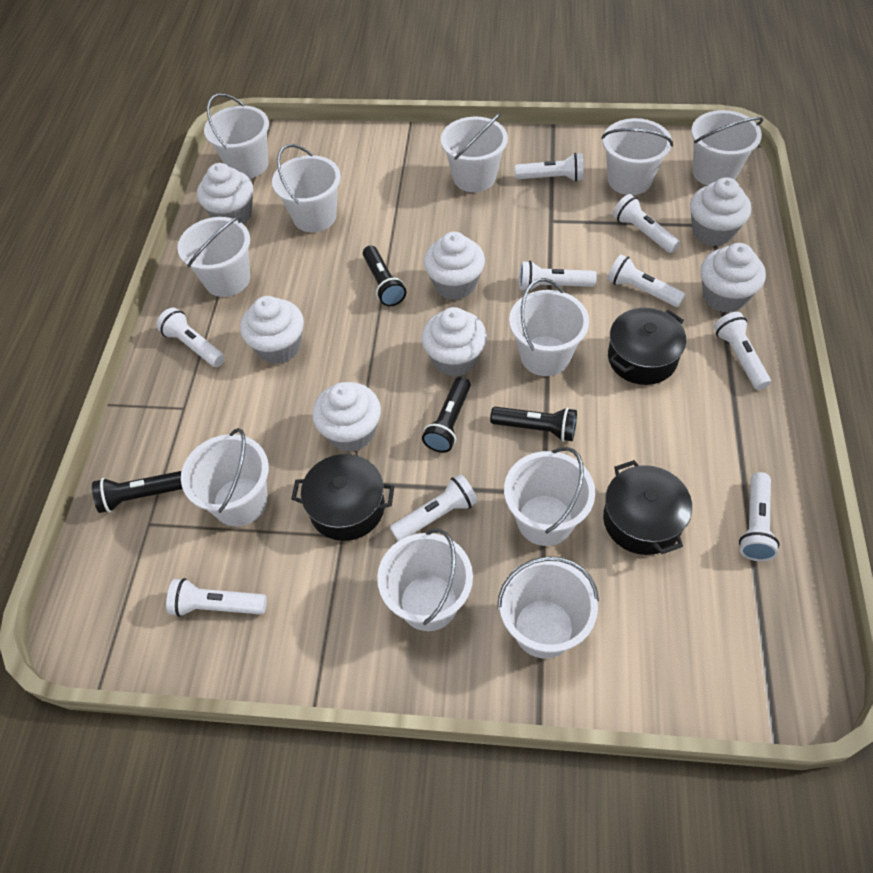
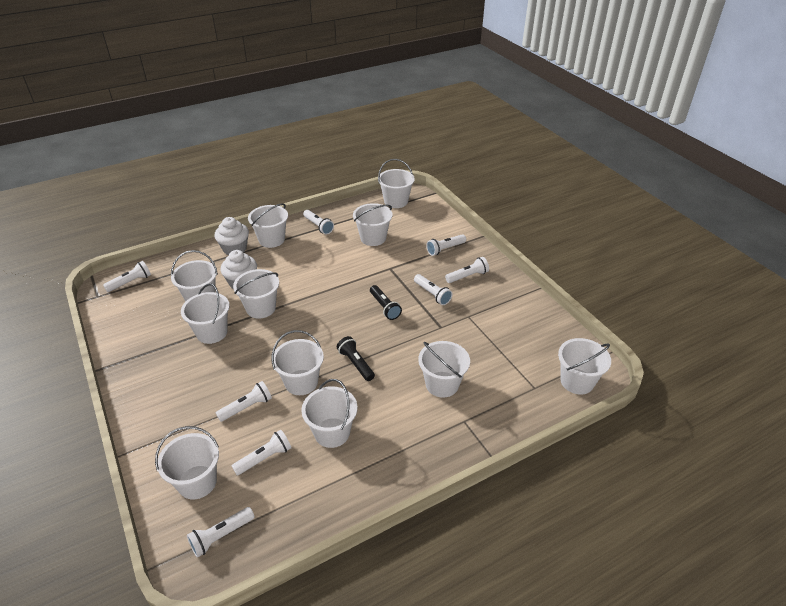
black flashlight: 4 -> 2
black pot: 3 -> 0
white cupcake: 7 -> 2
white flashlight: 9 -> 8

